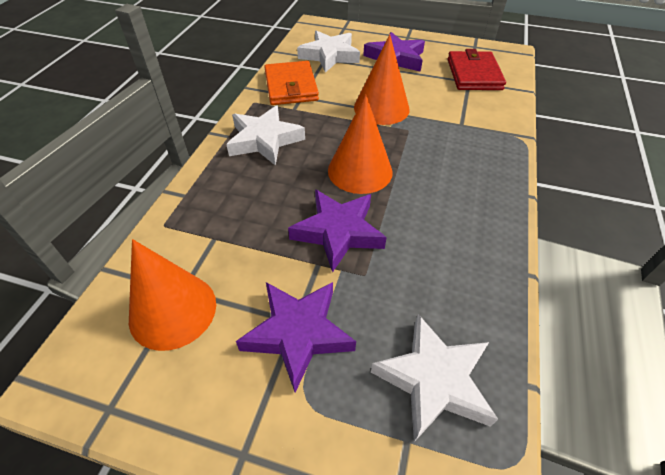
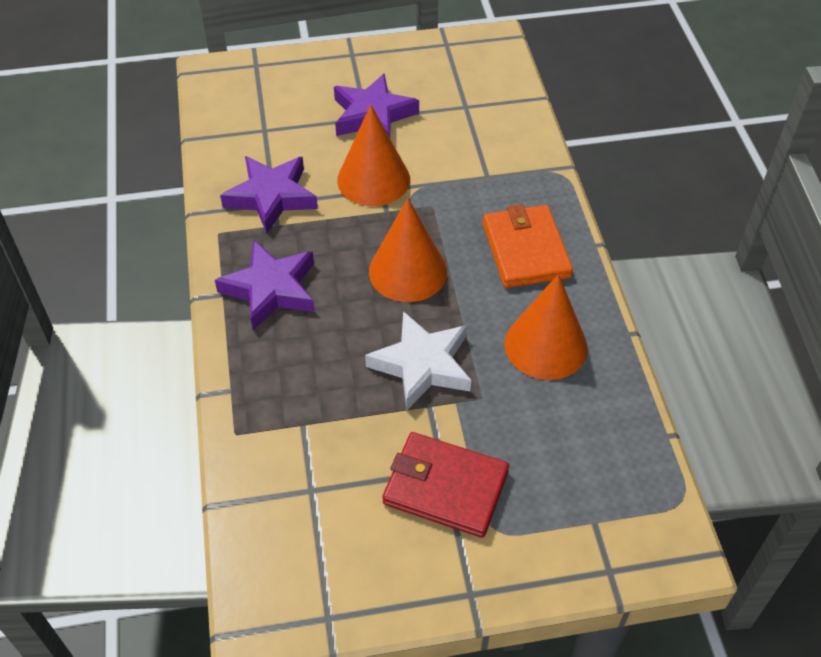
white star: 3 -> 1

